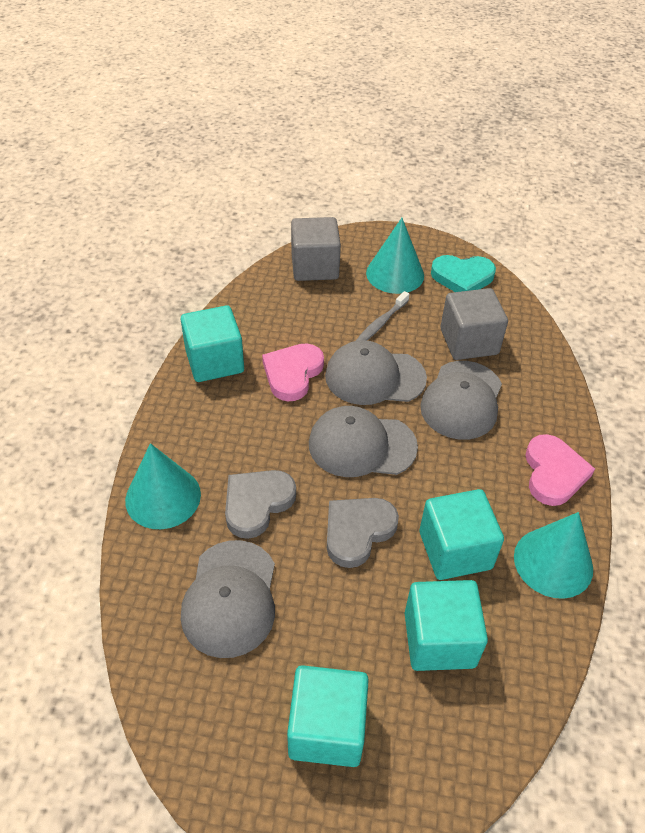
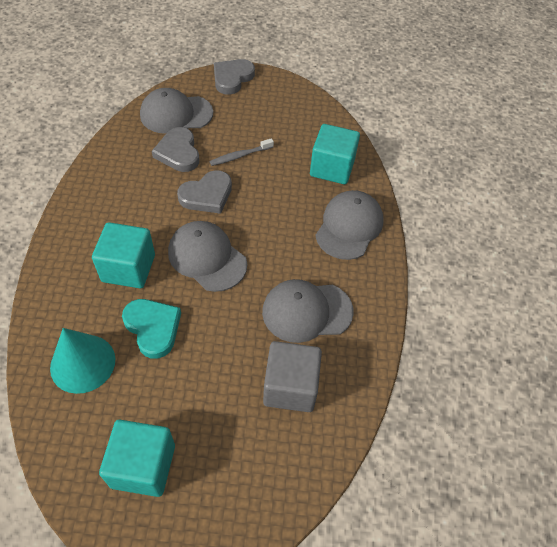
grey cube: 2 -> 1
grey heart: 2 -> 3
pink heart: 2 -> 0
turquoise cone: 3 -> 1
turquoise cube: 4 -> 3

